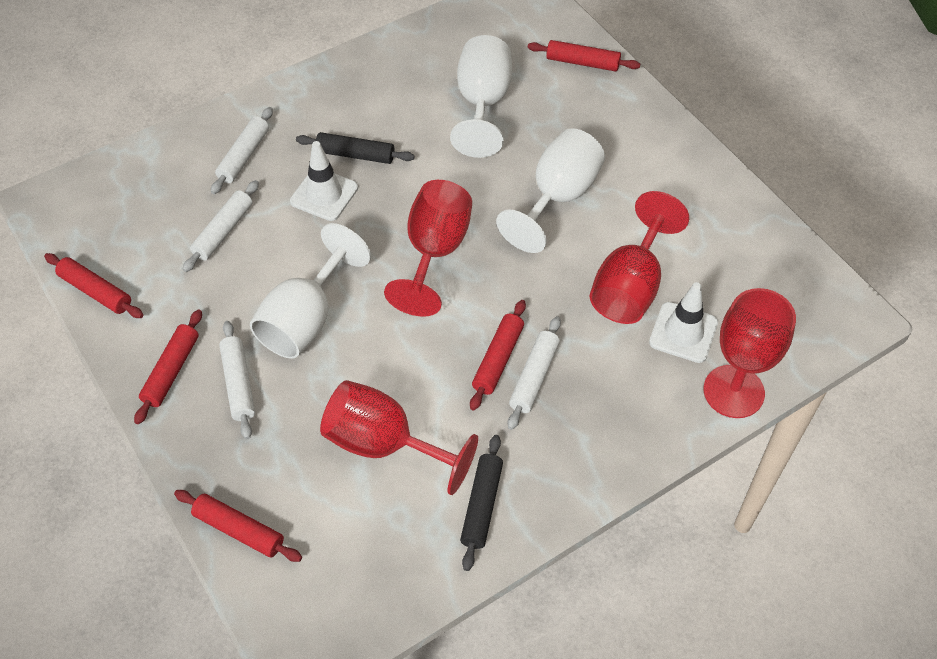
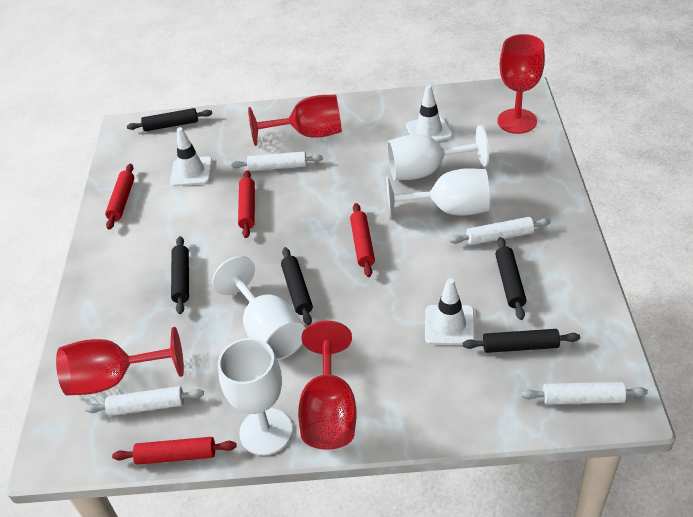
black rolling pin: 2 -> 5
red rolling pin: 5 -> 4
white goblet: 3 -> 4
white traffic cone: 2 -> 3

